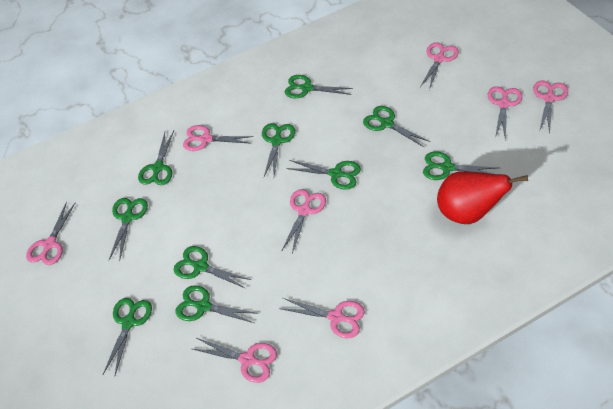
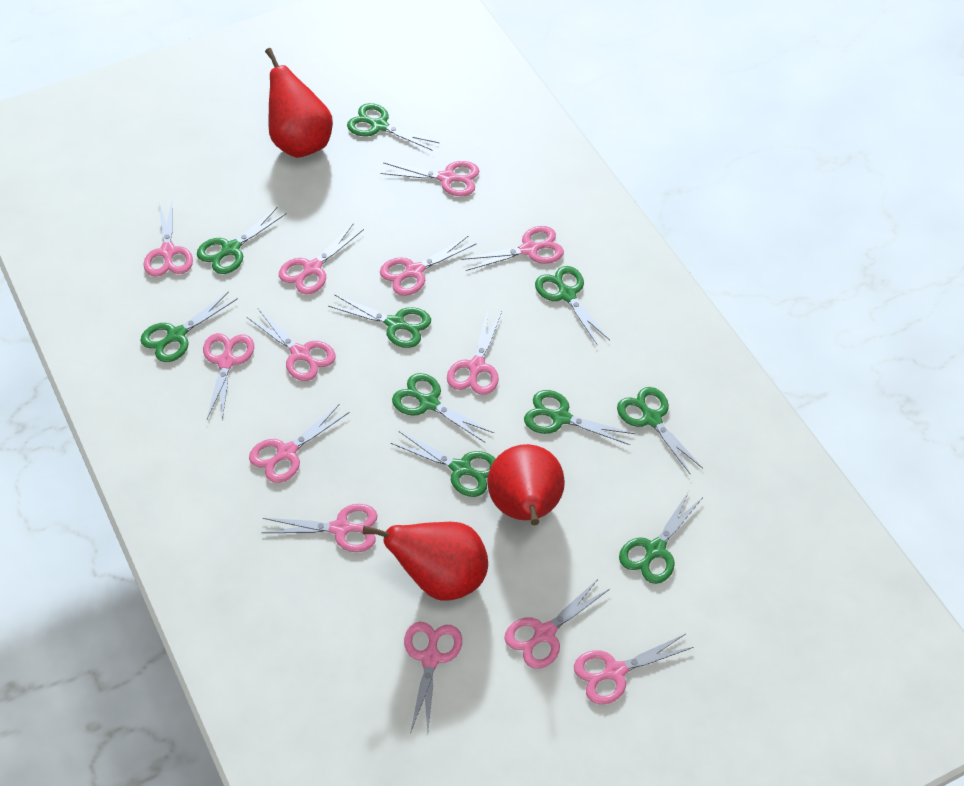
pink scissors: 8 -> 13
red pear: 1 -> 3

